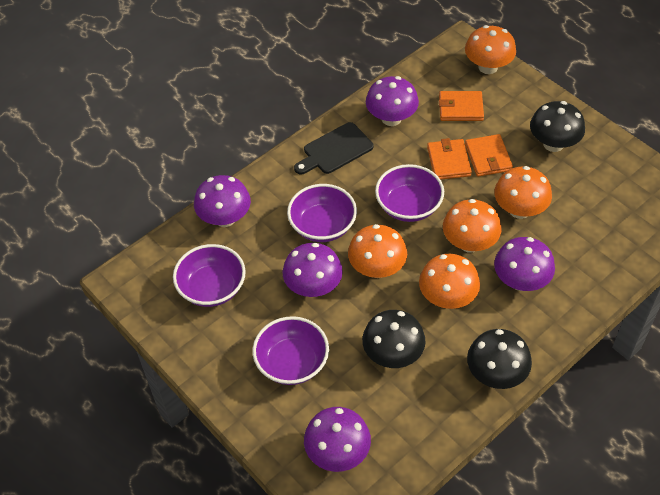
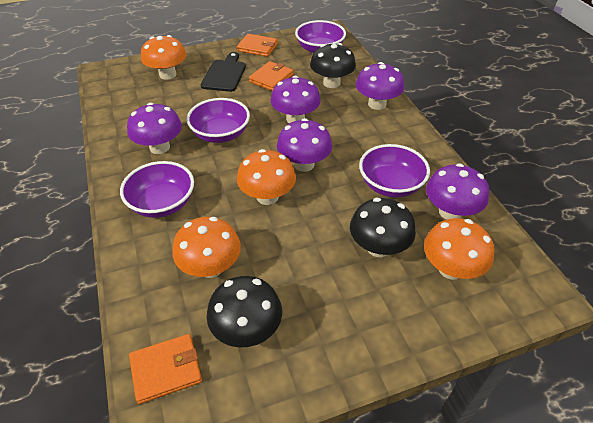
orange mushroom: 5 -> 4

